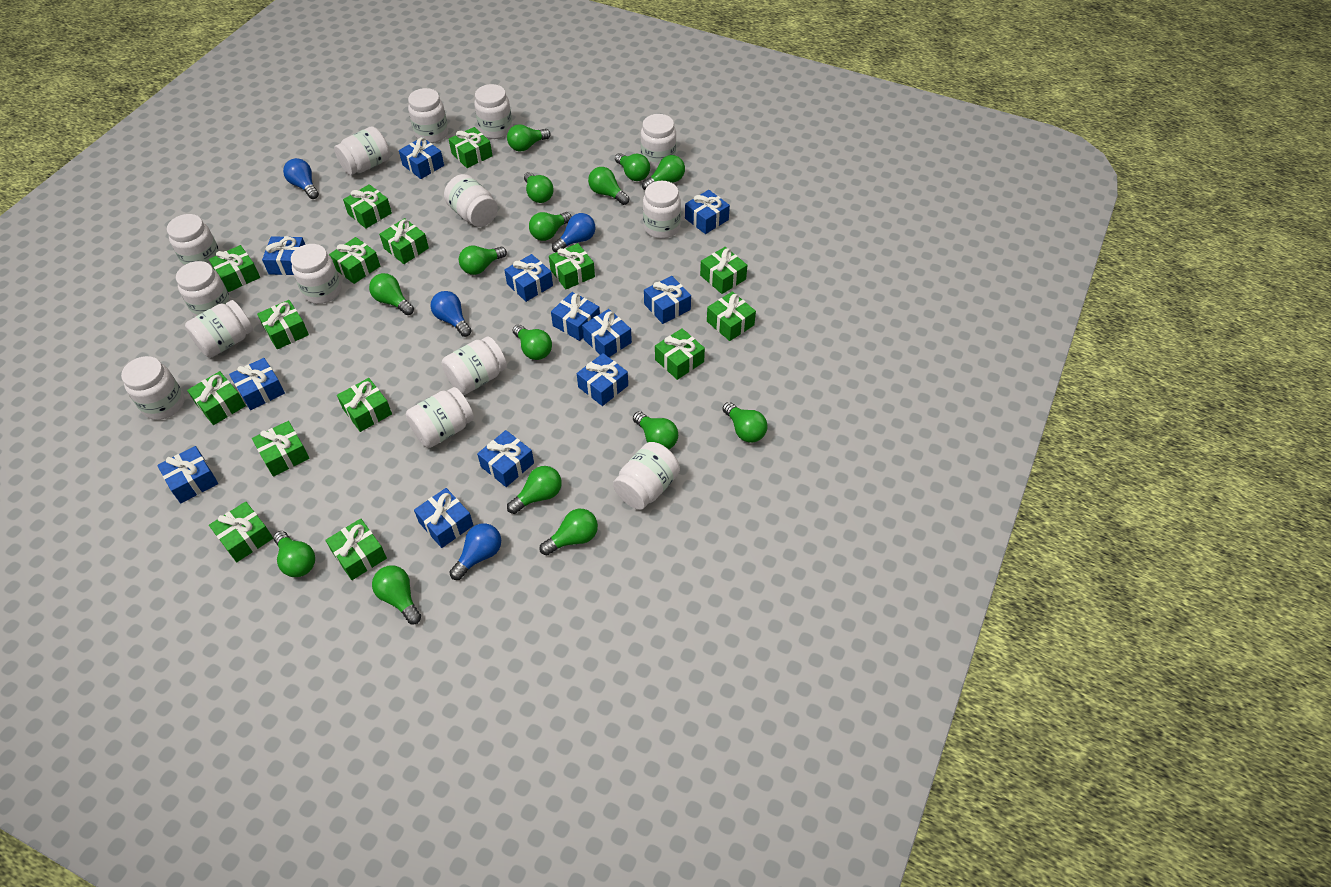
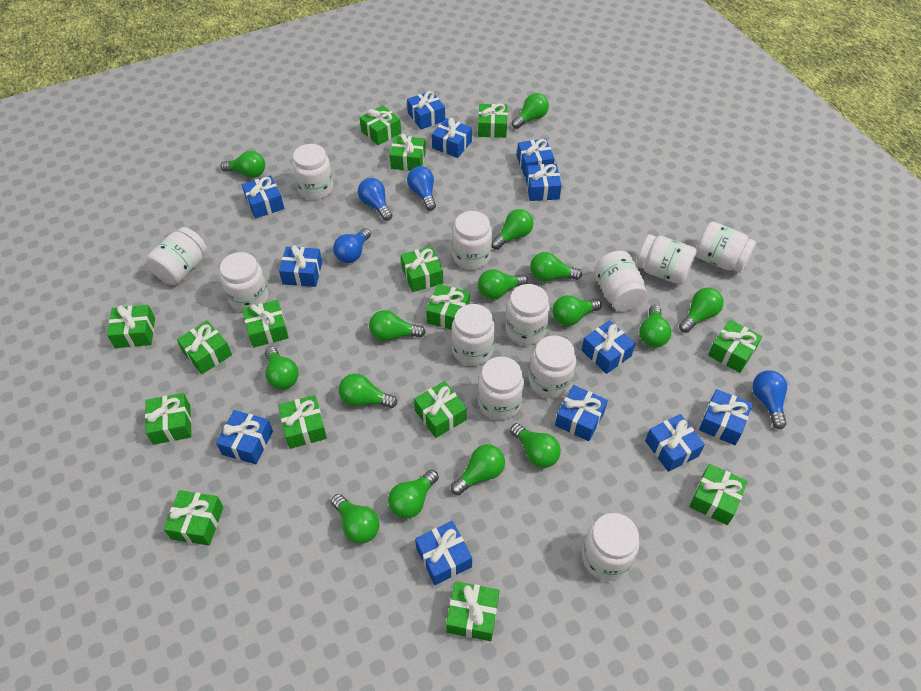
white jar: 14 -> 12

